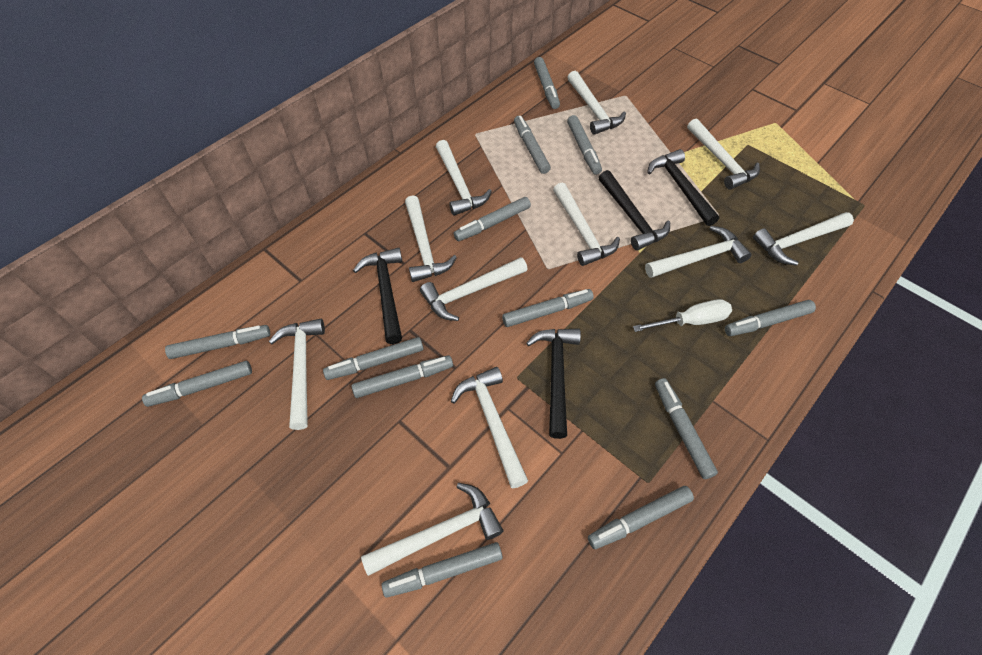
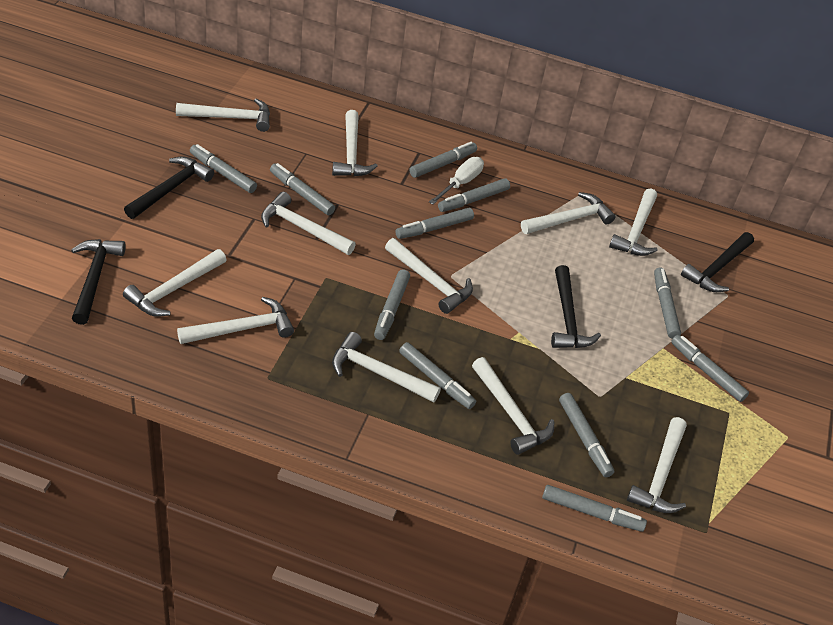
grey marker: 13 -> 11

